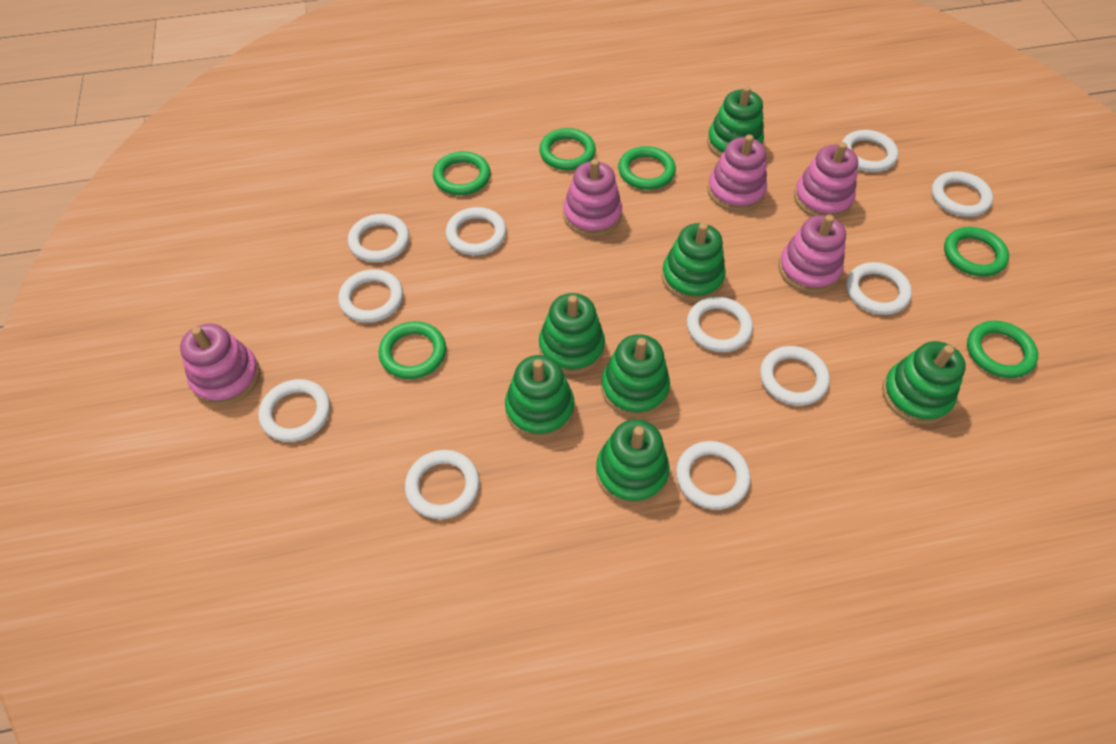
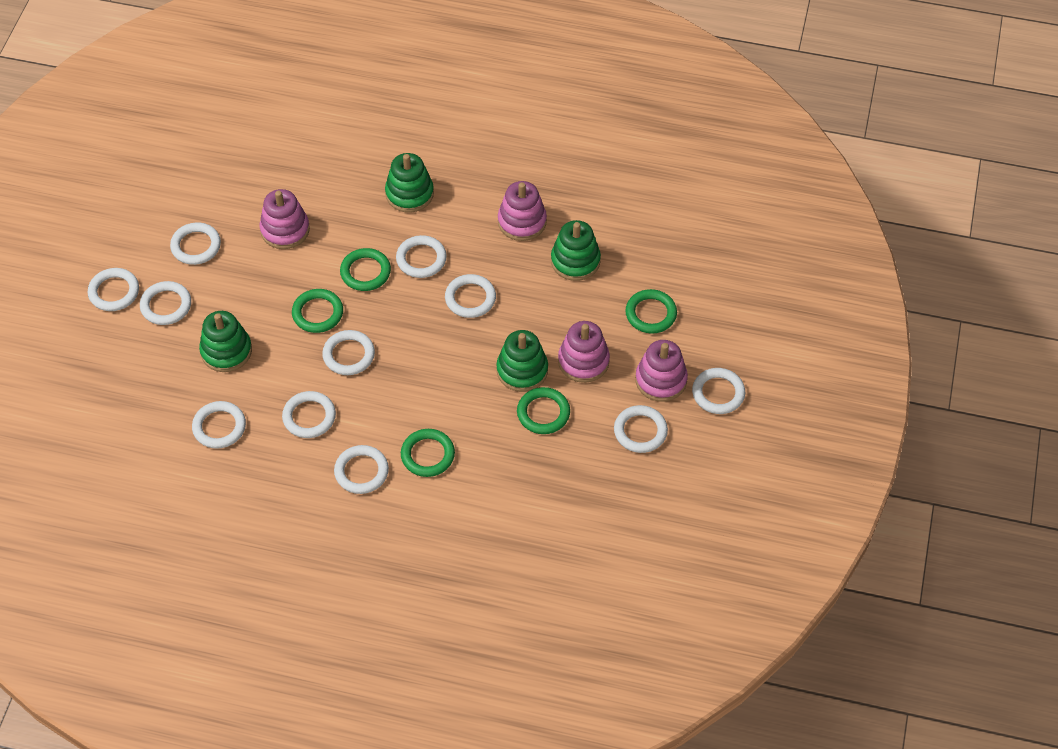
green ring: 6 -> 5
green stacking toy: 7 -> 4
pink stacking toy: 5 -> 4

